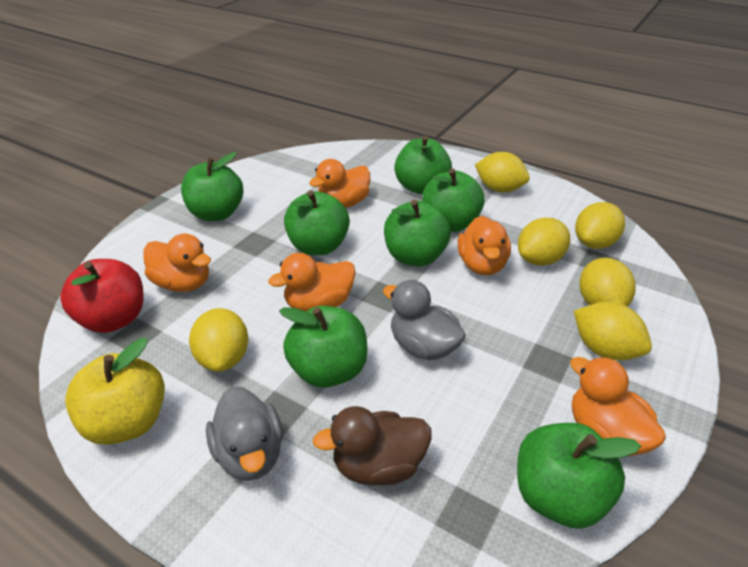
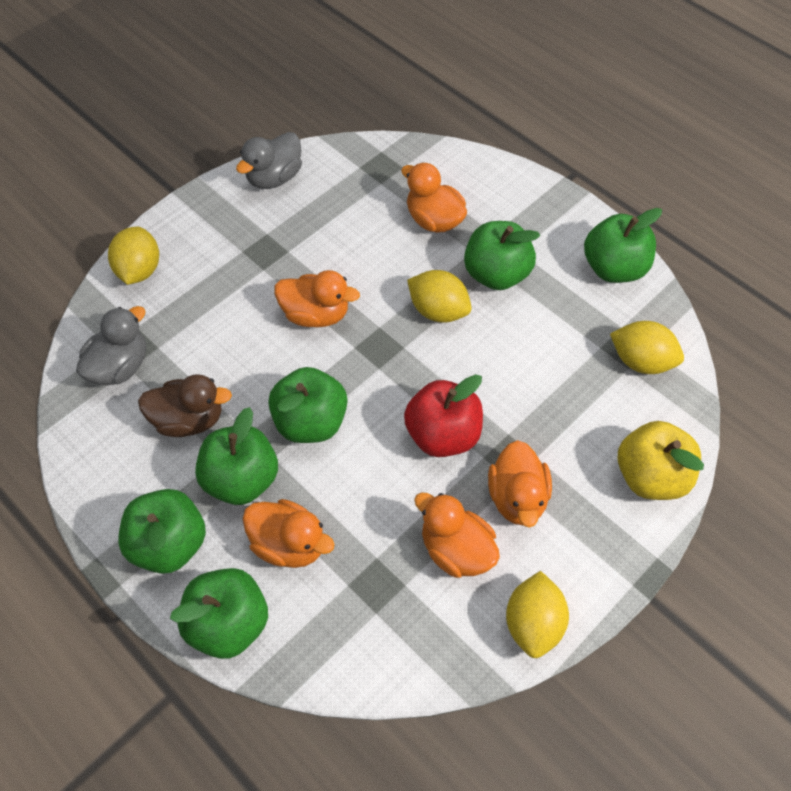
green apple: 7 -> 6
yellow lemon: 6 -> 4

